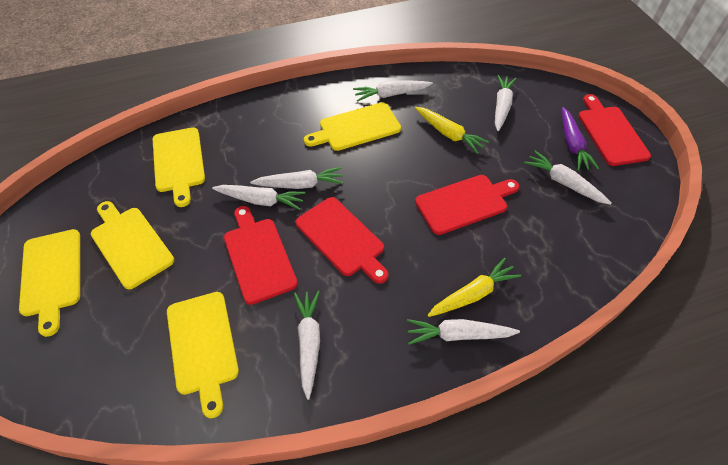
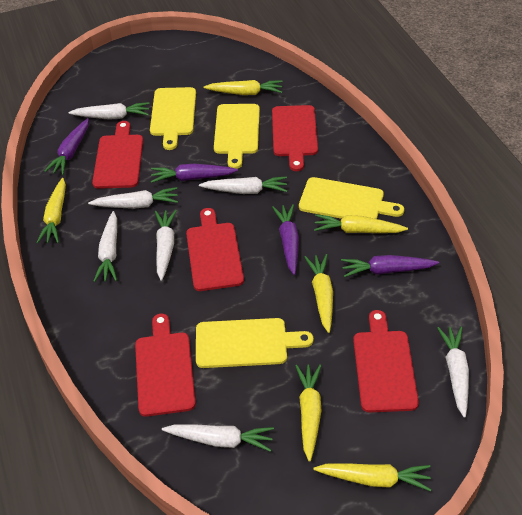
purple carrot: 1 -> 4
red cutting board: 4 -> 5
yellow carrot: 2 -> 6
yellow cutting board: 5 -> 4

